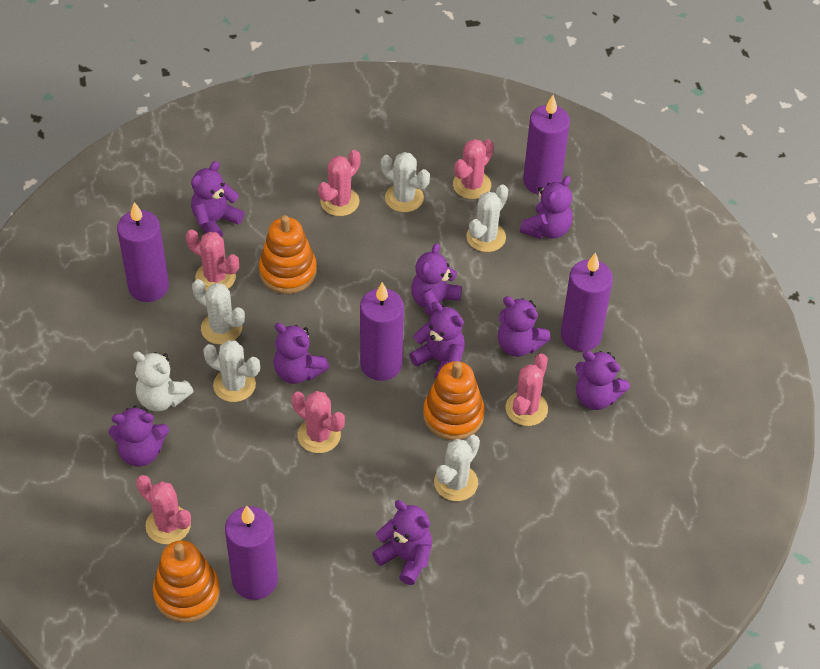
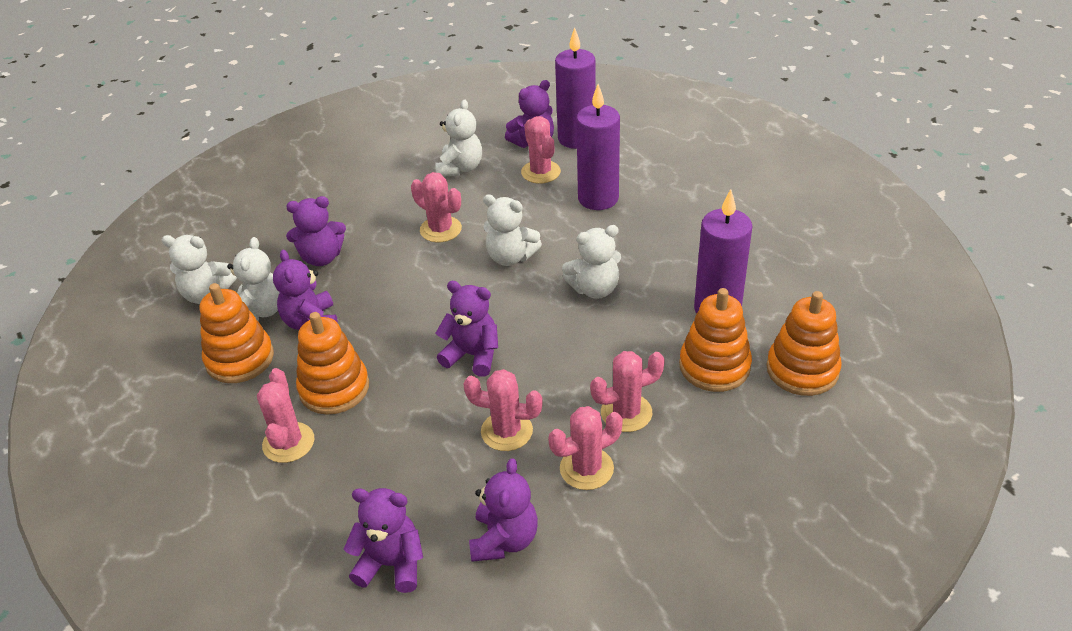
orange stacking toy: 3 -> 4
purple candle: 5 -> 3
purple teddy bear: 9 -> 6
white cactus: 5 -> 0
white teddy bear: 1 -> 5

